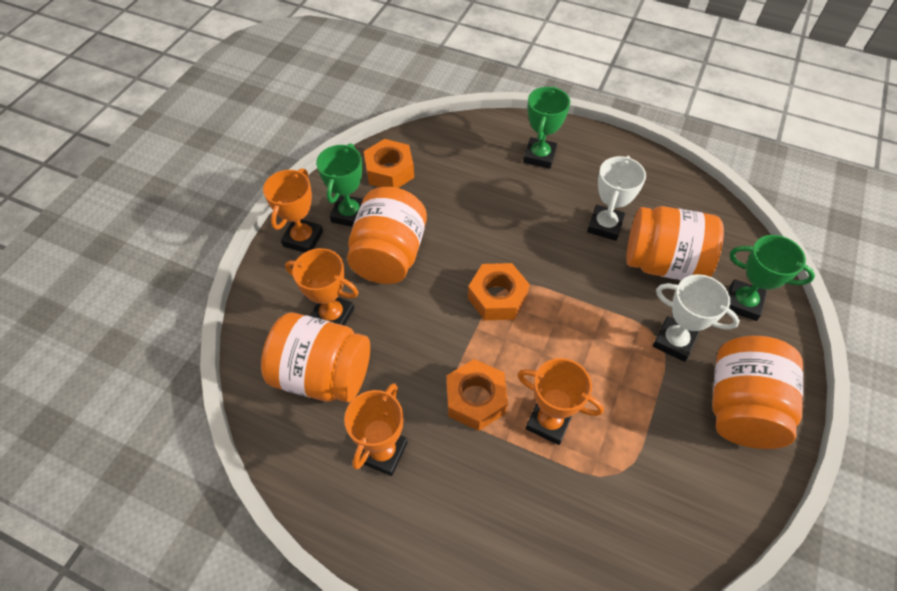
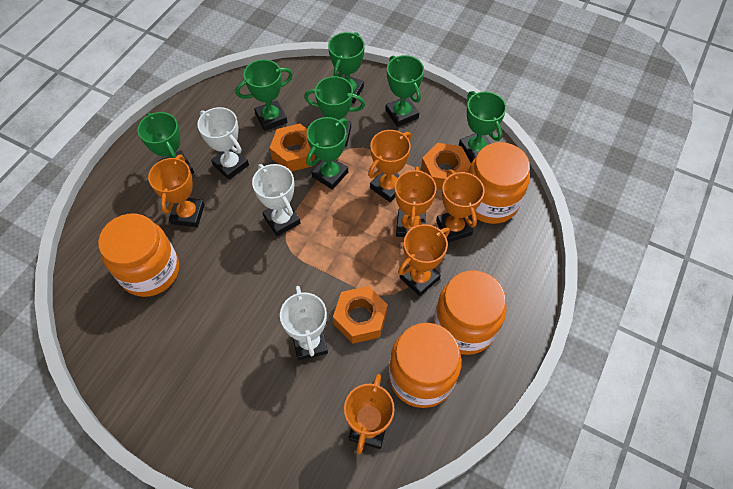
green trophy: 3 -> 7
orange trophy: 4 -> 6
white trophy: 2 -> 3

